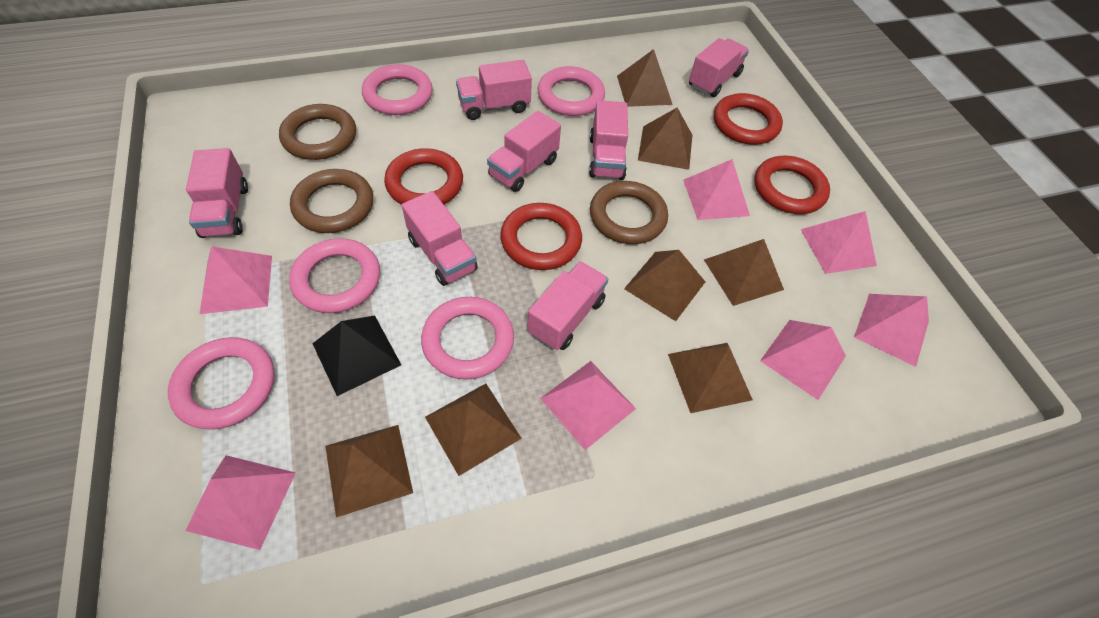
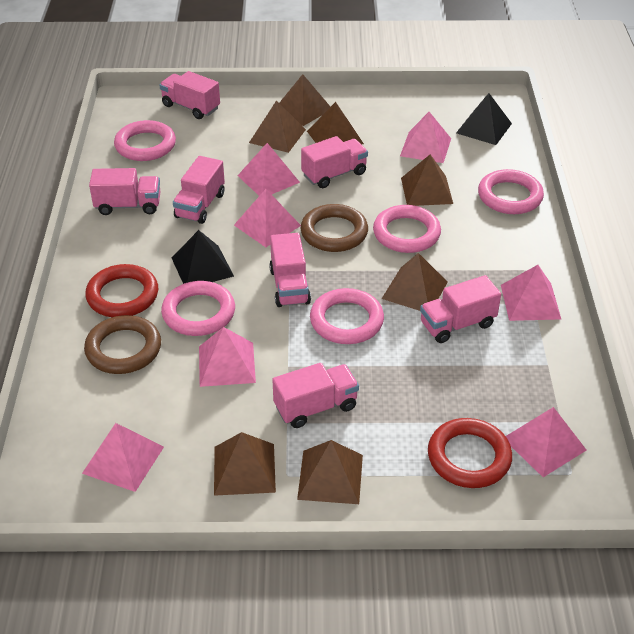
black pyramid: 1 -> 2
brown ring: 3 -> 2
red ring: 4 -> 2

